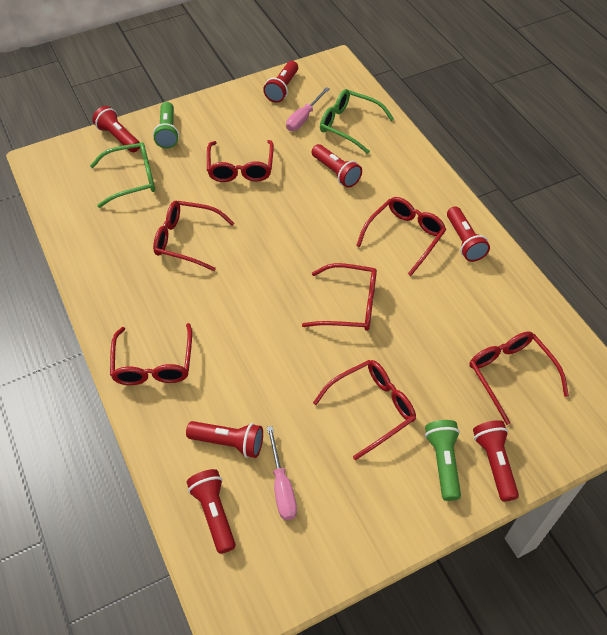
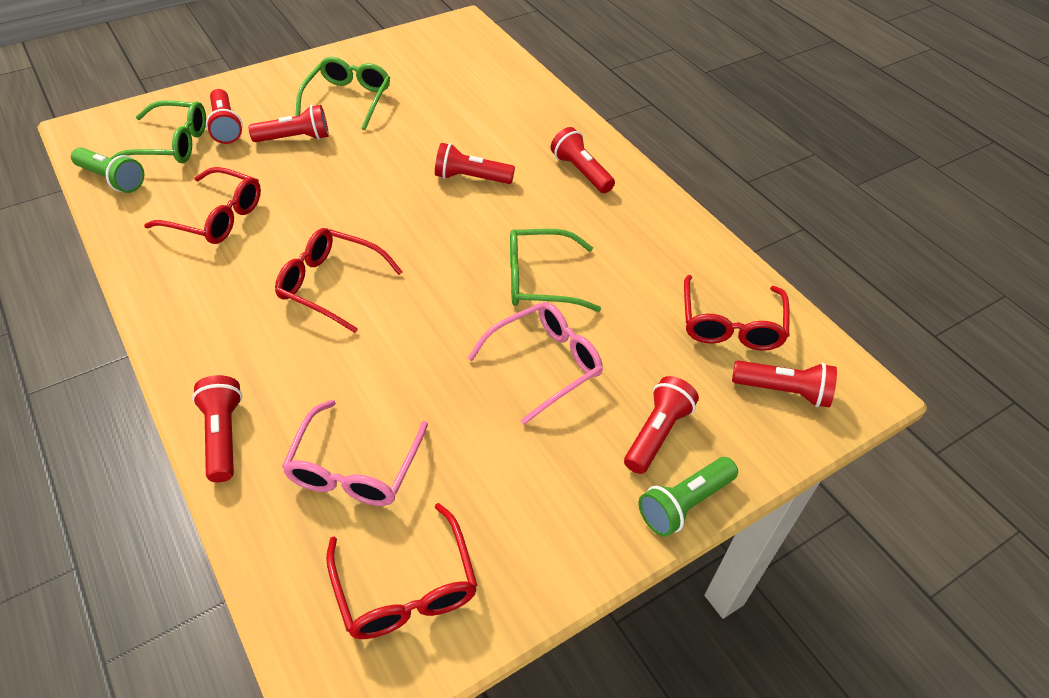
green glasses: 2 -> 3
pink glasses: 0 -> 2
pink screwdriver: 2 -> 0
red glasses: 7 -> 4

